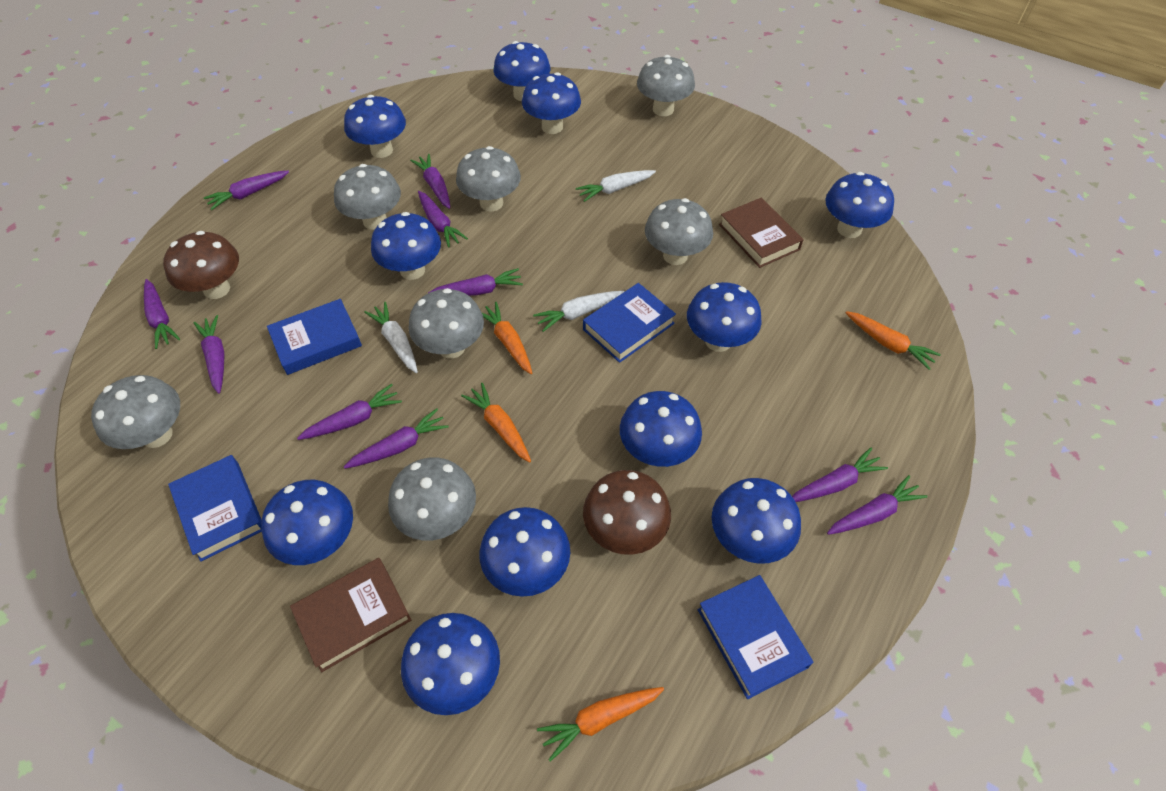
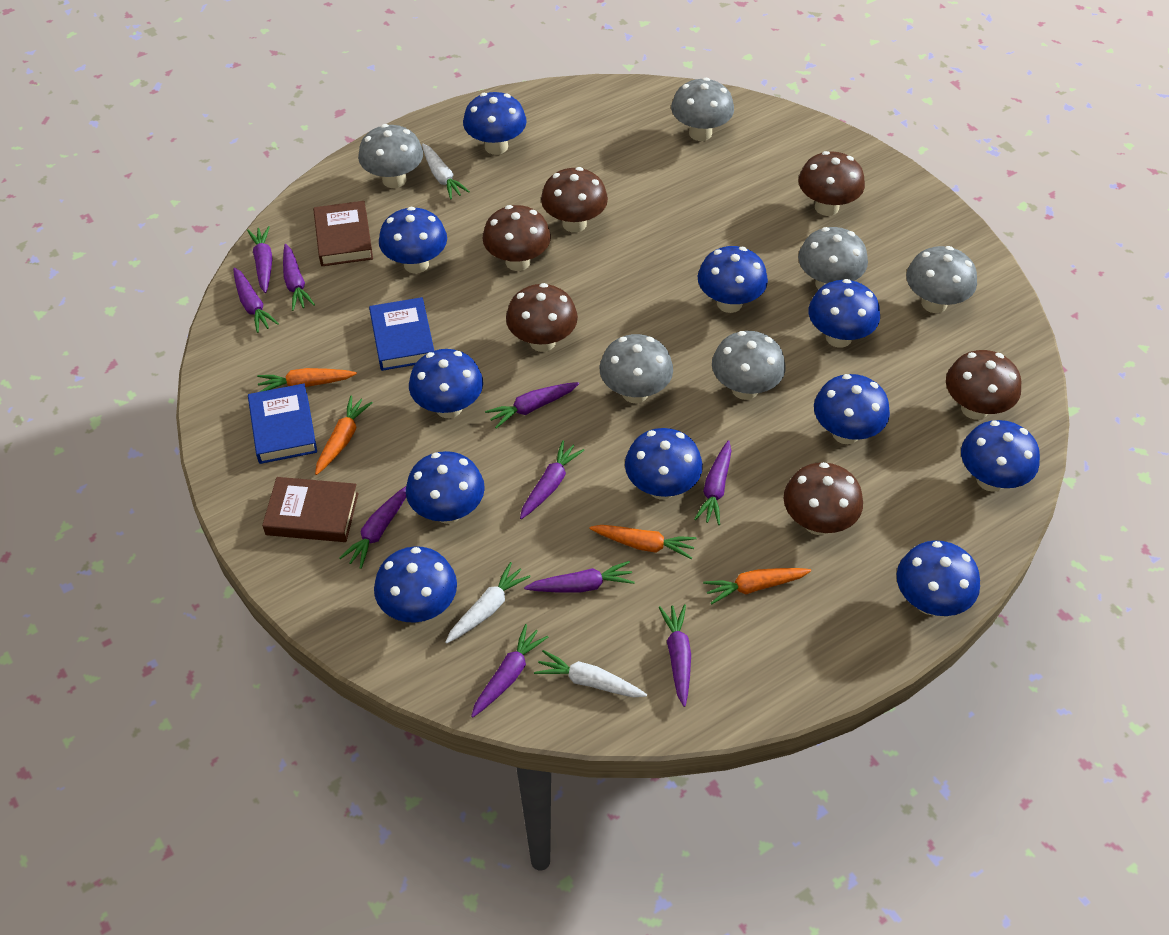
blue book: 4 -> 2
brown mushroom: 2 -> 6
grey mushroom: 7 -> 6

